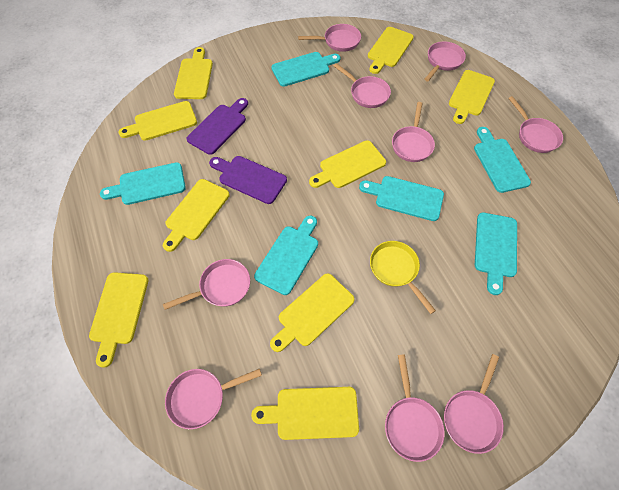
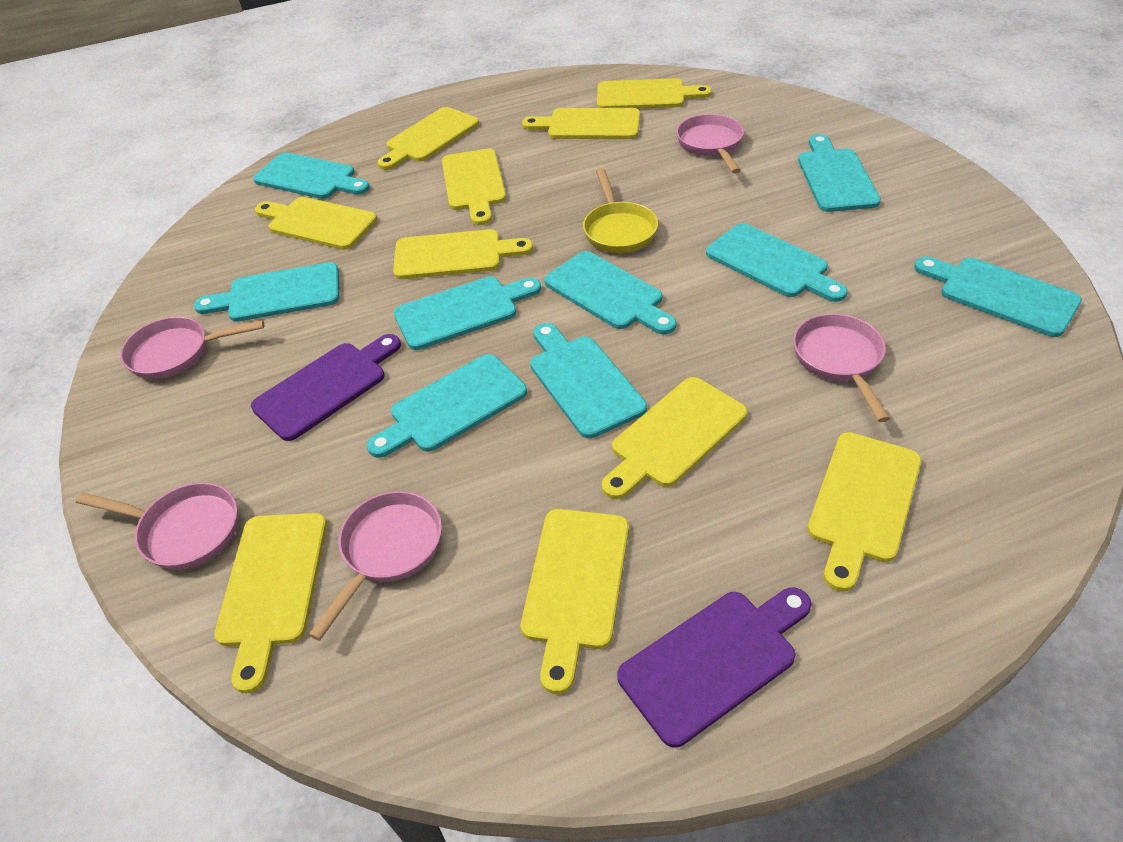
pink pan: 9 -> 5
turquoise cutting board: 6 -> 9
yellow cutting board: 9 -> 10

